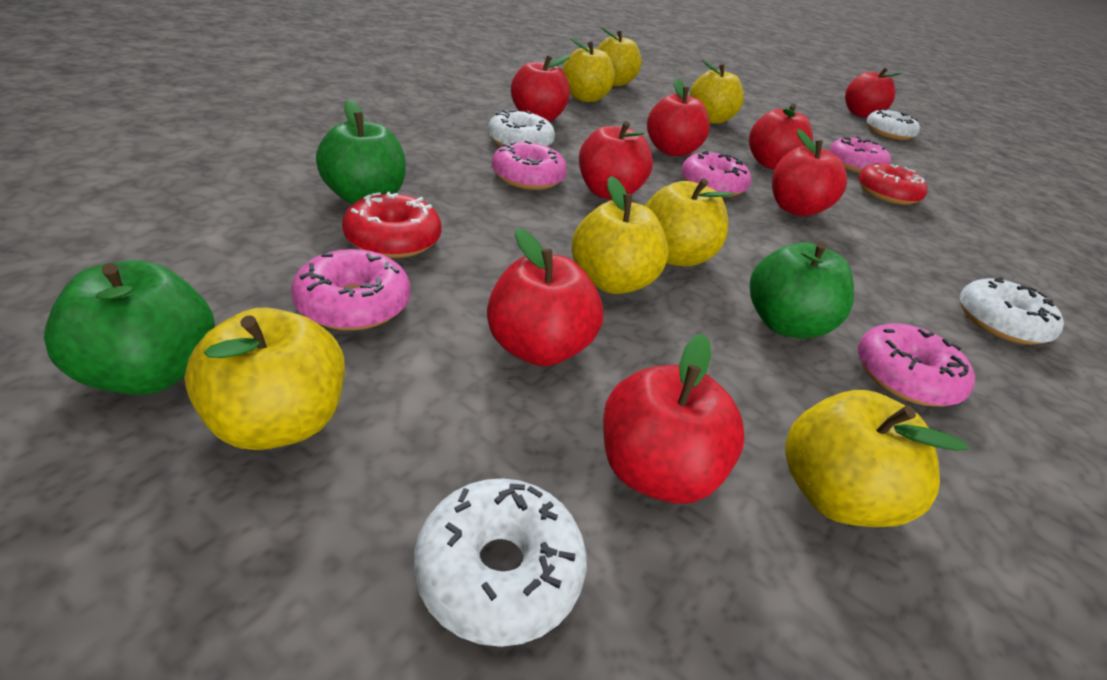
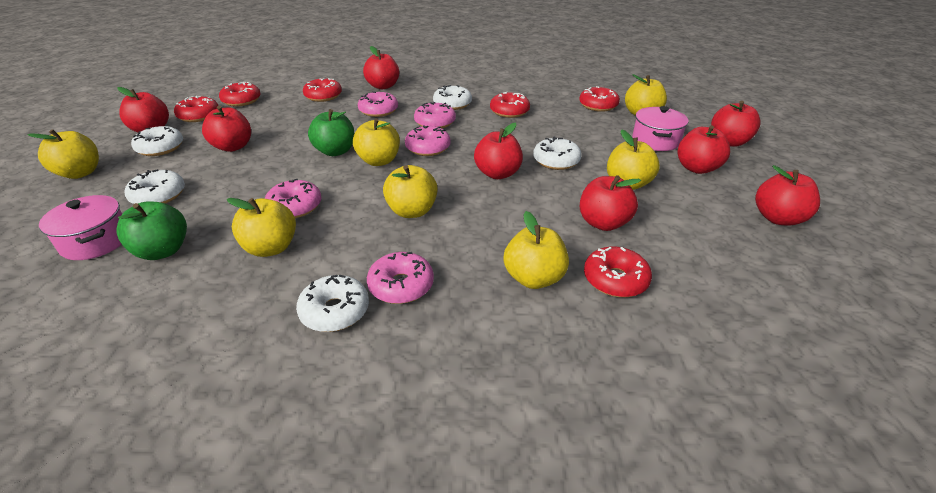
green apple: 3 -> 2
pink pot: 0 -> 2
red donut: 2 -> 6
white donut: 4 -> 5

